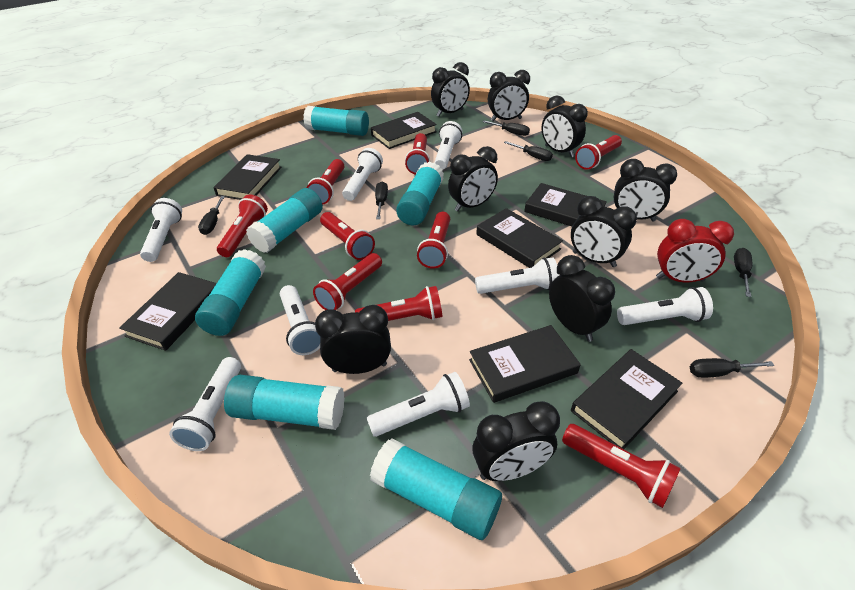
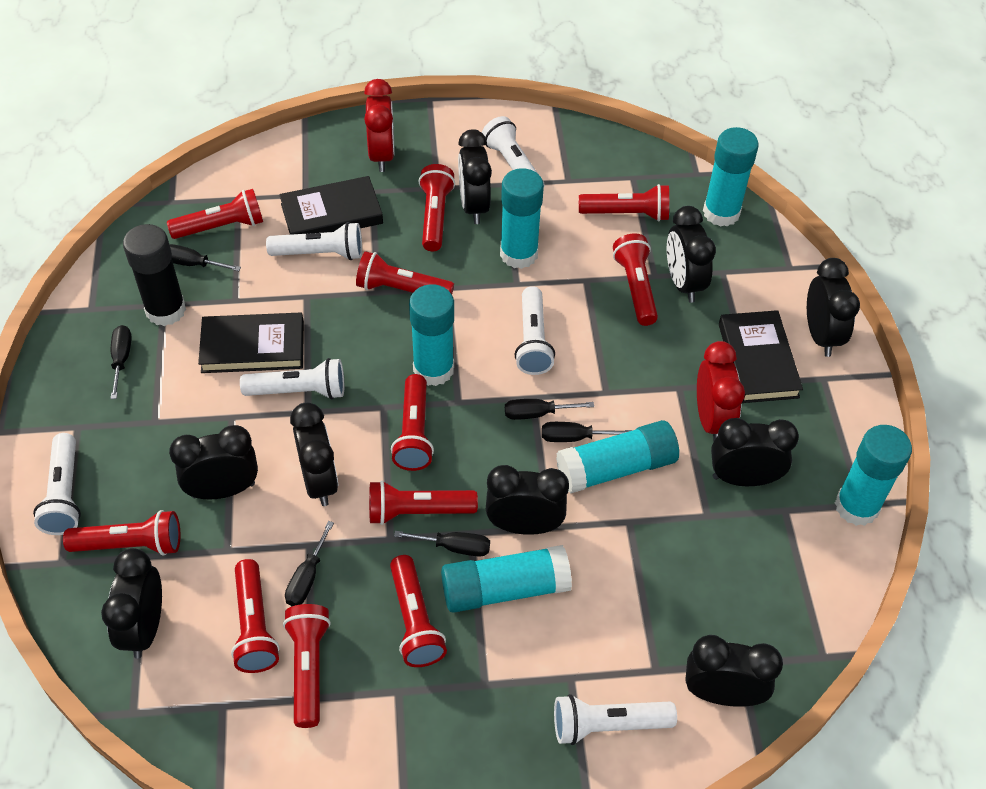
black book: 7 -> 3
black glue stick: 0 -> 1
red clock: 1 -> 2
red flashlight: 9 -> 11
white flashlight: 8 -> 6

